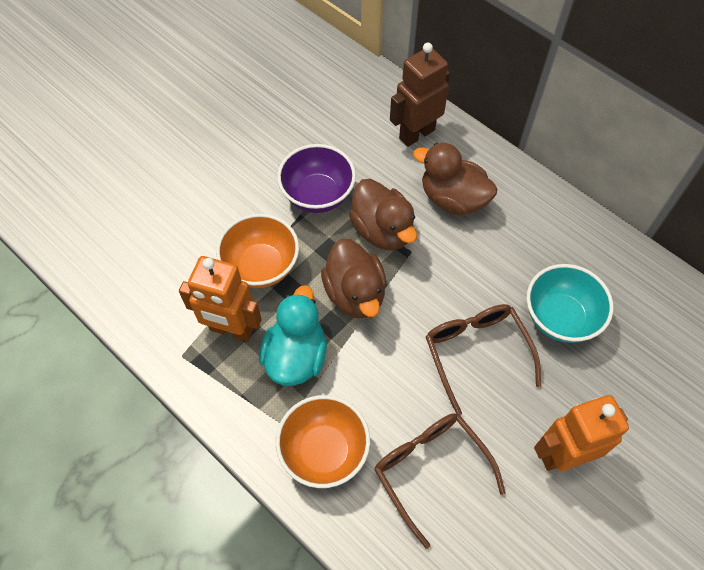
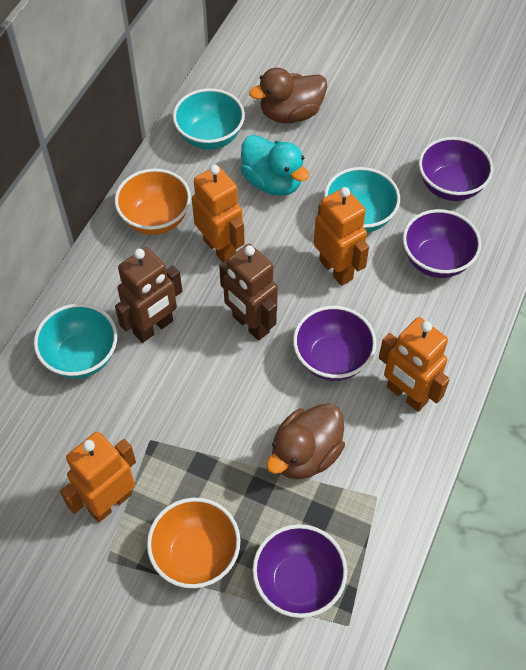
brown duck: 3 -> 2
brown glasses: 2 -> 0
brown robot: 1 -> 2
orange robot: 2 -> 4
purple bowl: 1 -> 4
turquoise bowl: 1 -> 3

